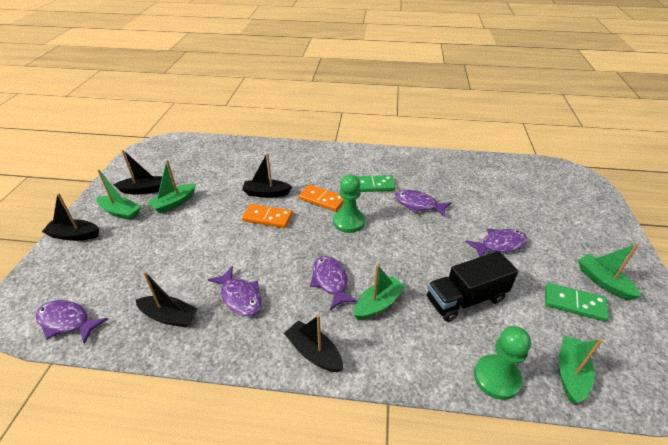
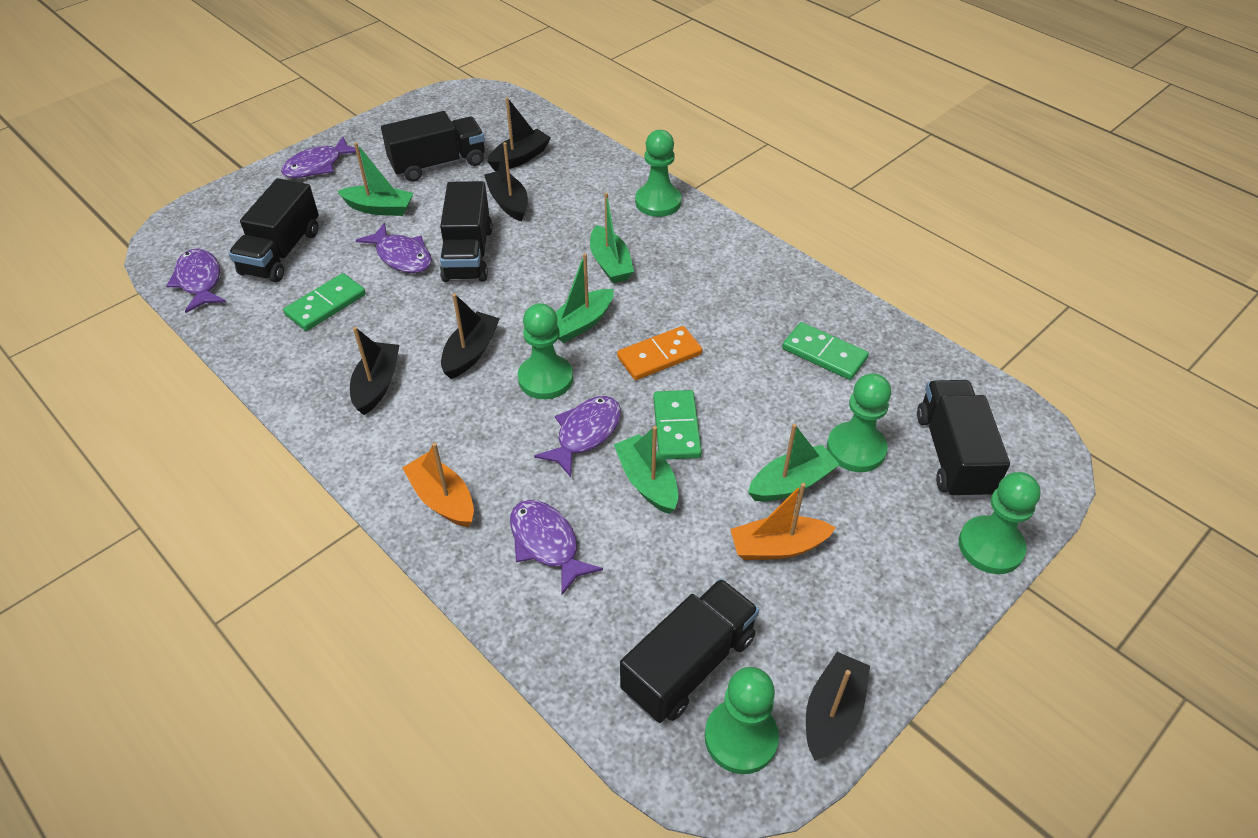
black truck: 1 -> 5
green domino: 2 -> 3
green pawn: 2 -> 5
orange boat: 0 -> 2
orange domino: 2 -> 1

